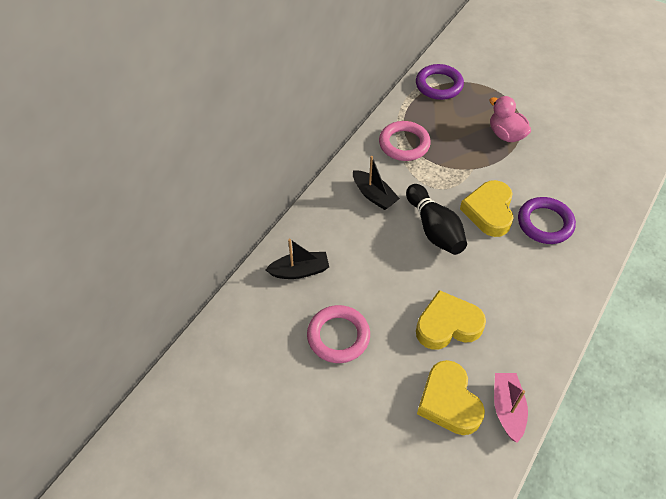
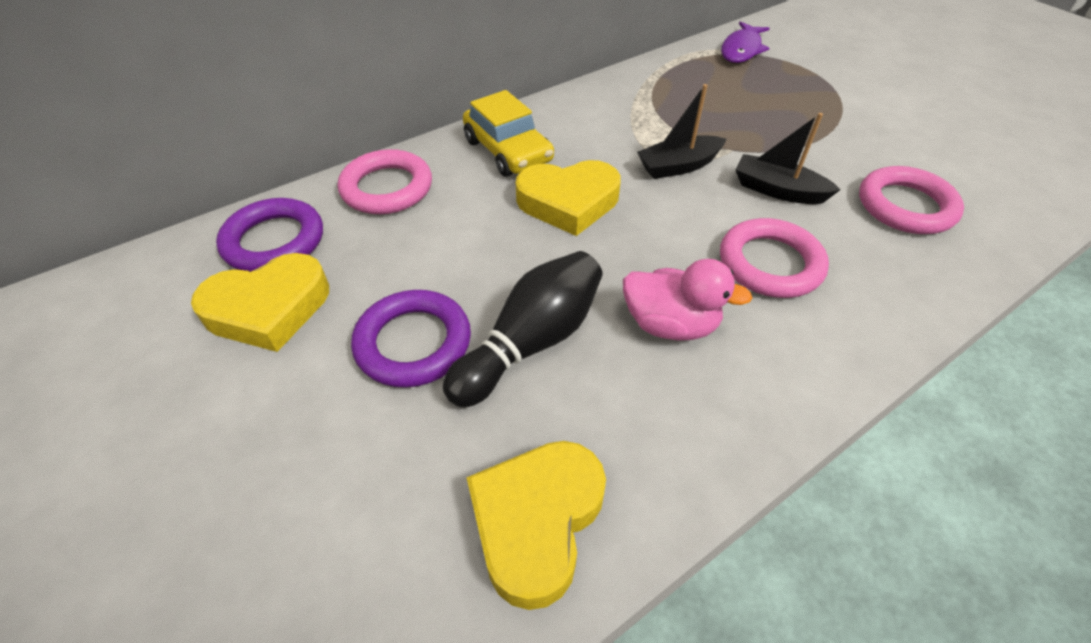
pink boat: 1 -> 0
pink ring: 2 -> 3
purple fish: 0 -> 1
yellow car: 0 -> 1

